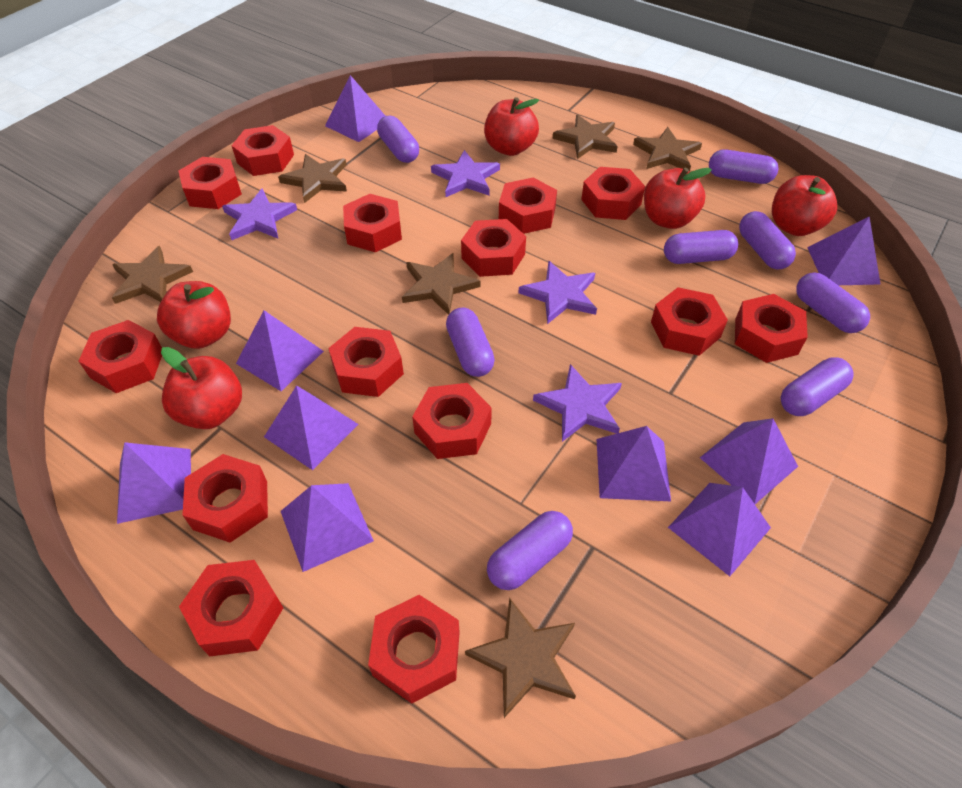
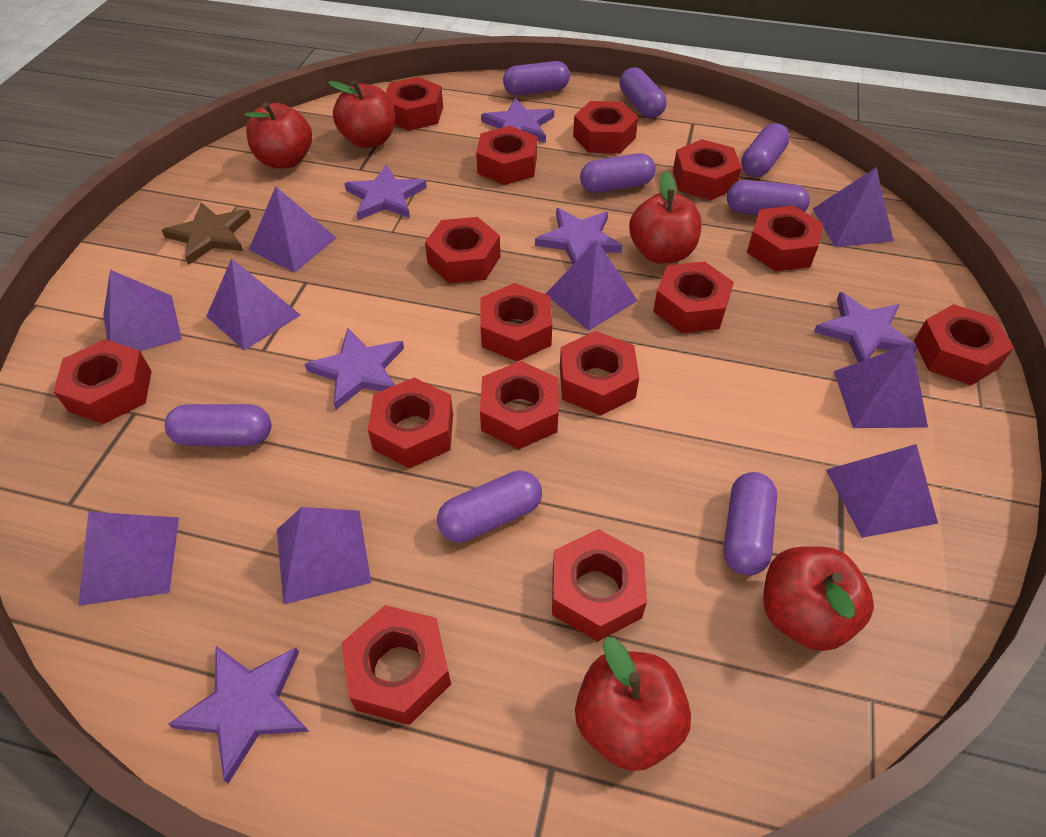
brown star: 6 -> 1
purple star: 4 -> 6
red nut: 14 -> 15

